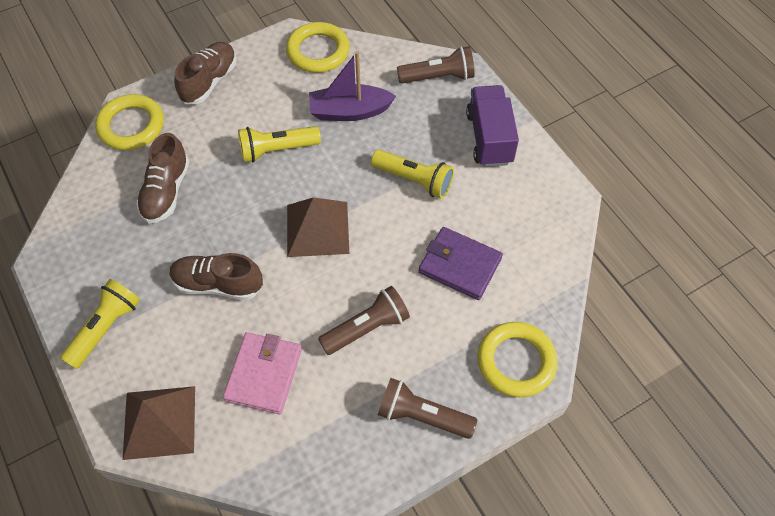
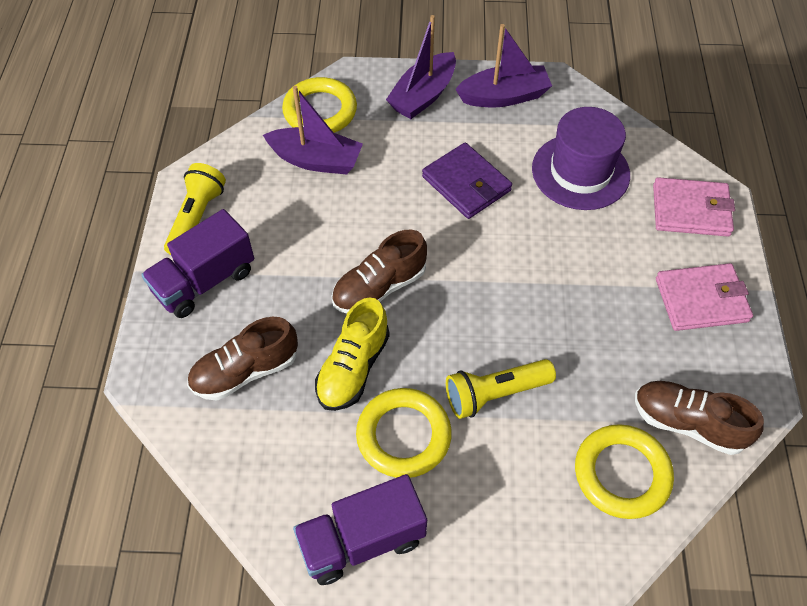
brown flashlight: 3 -> 0
brown pyramid: 2 -> 0
pink wallet: 1 -> 2
purple boat: 1 -> 3
purple hat: 0 -> 1
purple truck: 1 -> 2
yellow flashlight: 3 -> 2
yellow shoe: 0 -> 1

